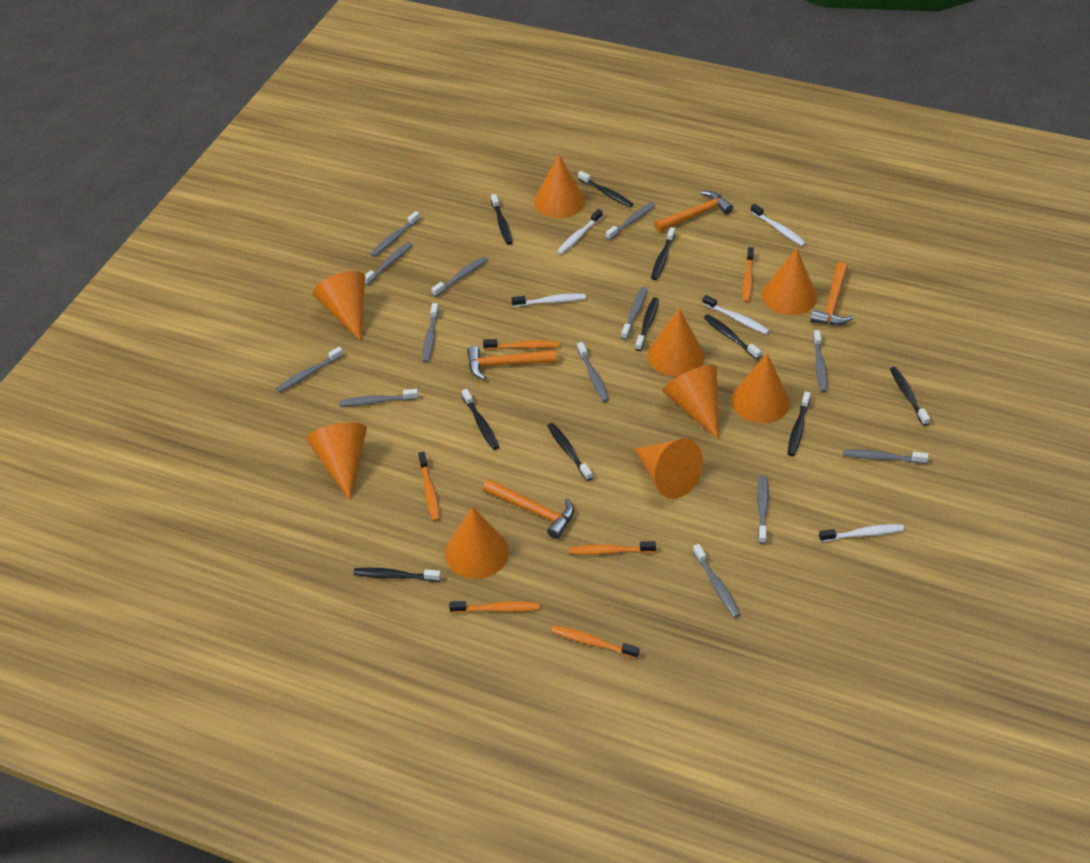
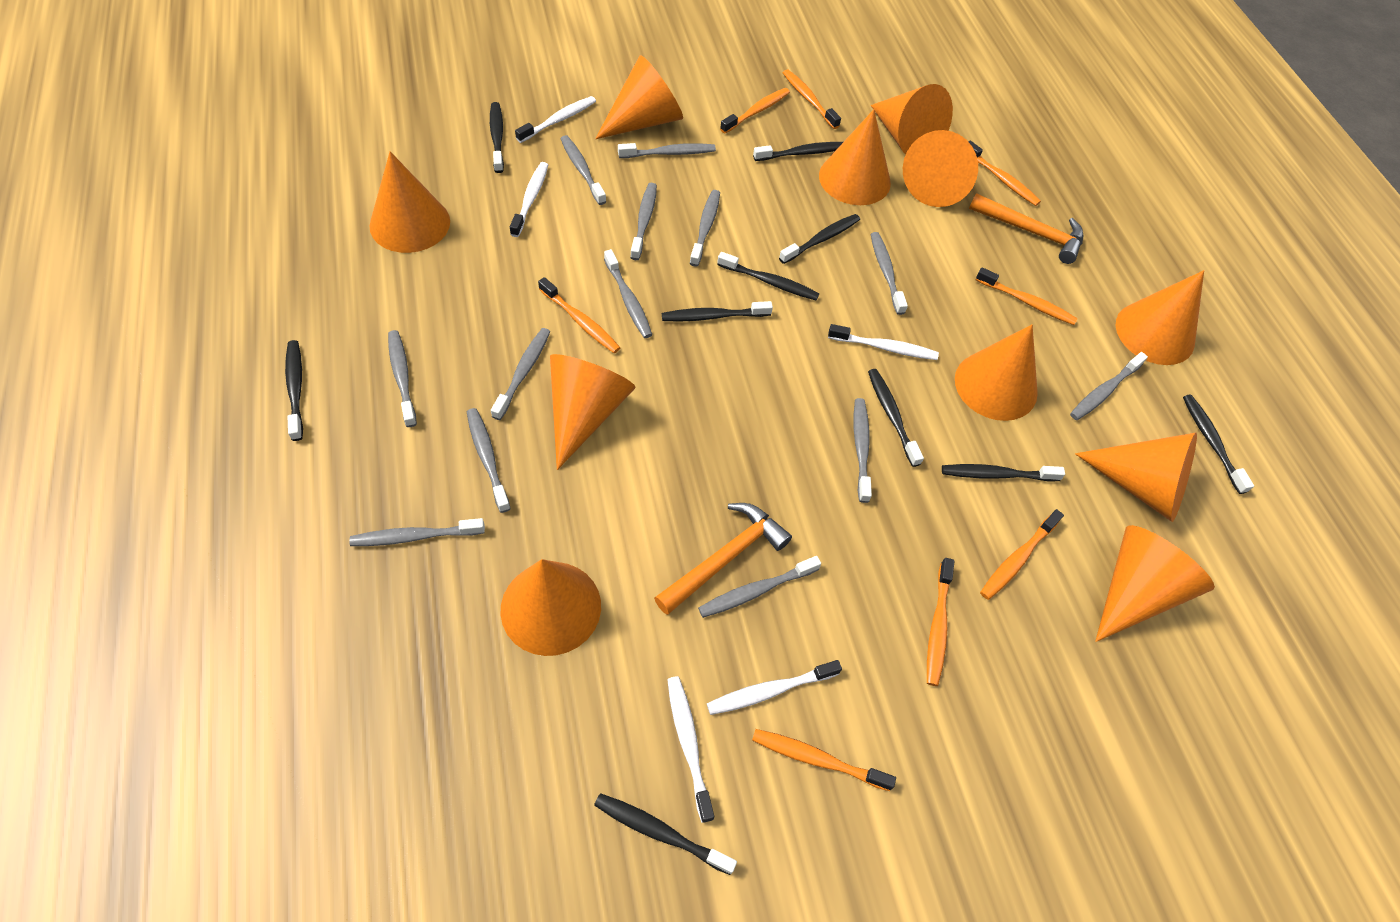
orange cone: 9 -> 11
orange hammer: 4 -> 2
orange toothbrush: 6 -> 8

